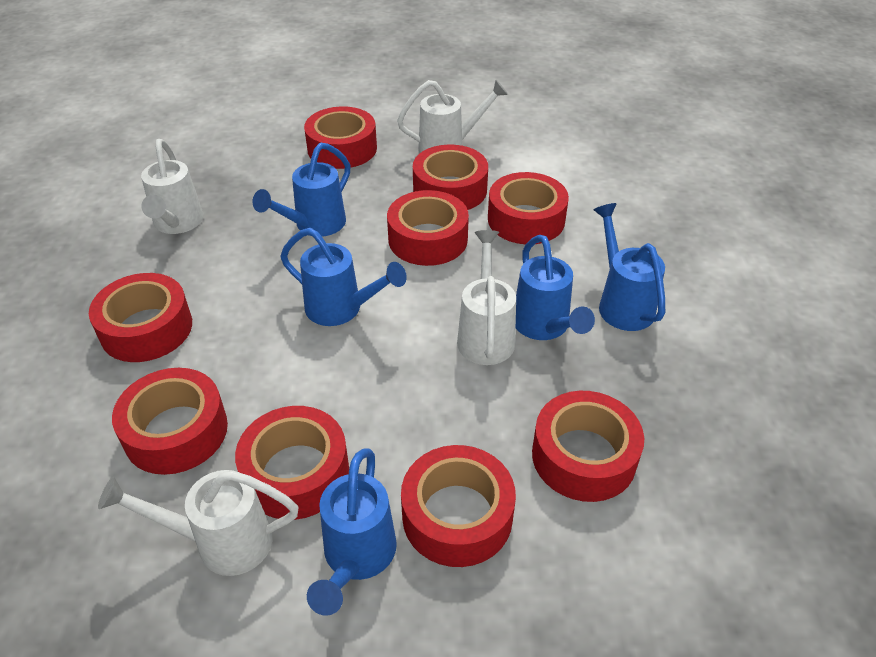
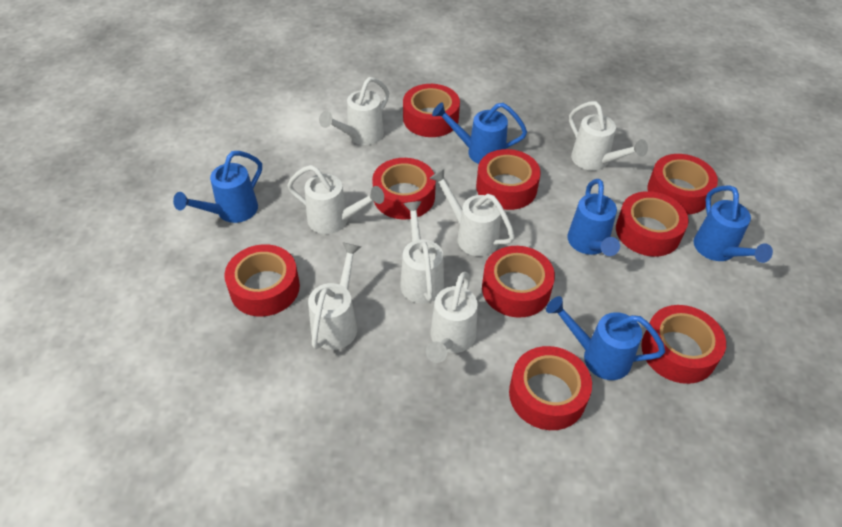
white watering can: 4 -> 7

